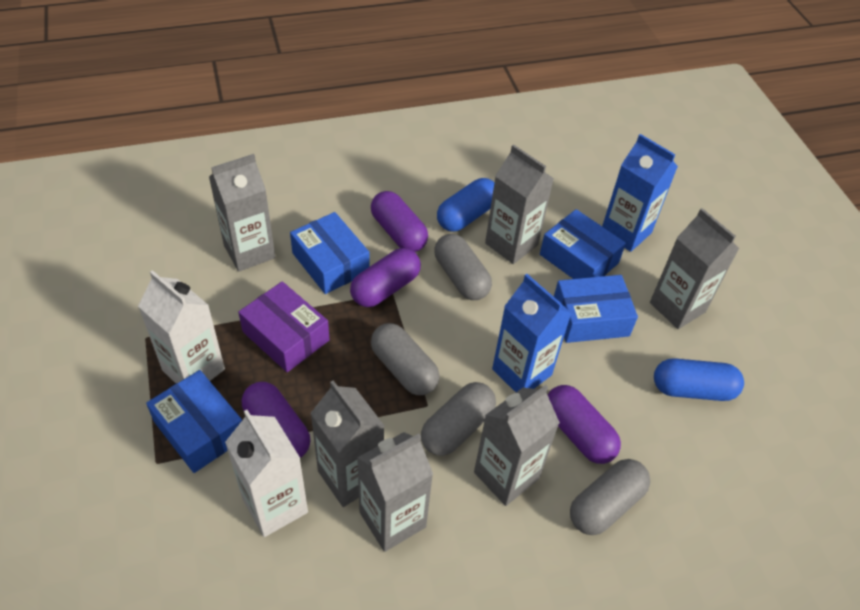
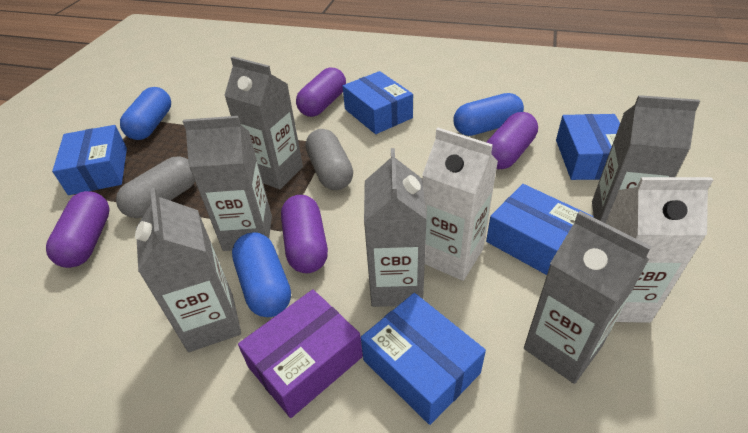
blue box: 4 -> 5
blue capsule: 2 -> 3
blue carton: 2 -> 0
grey capsule: 4 -> 2

